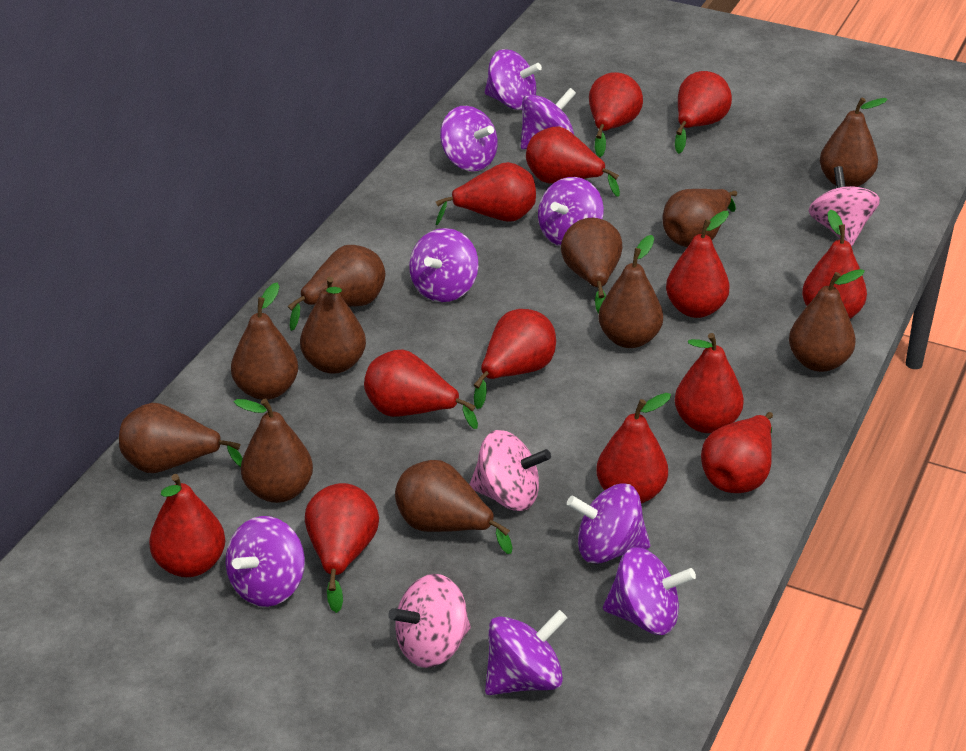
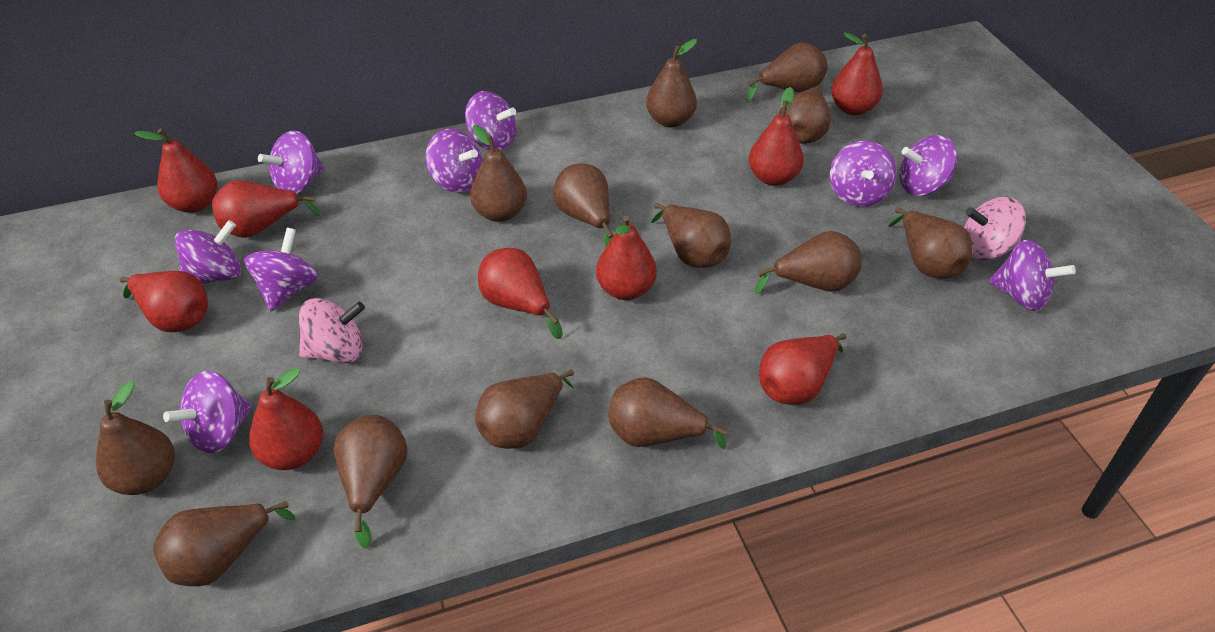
brown pear: 11 -> 13
pink spinning top: 3 -> 2
red pear: 13 -> 9

